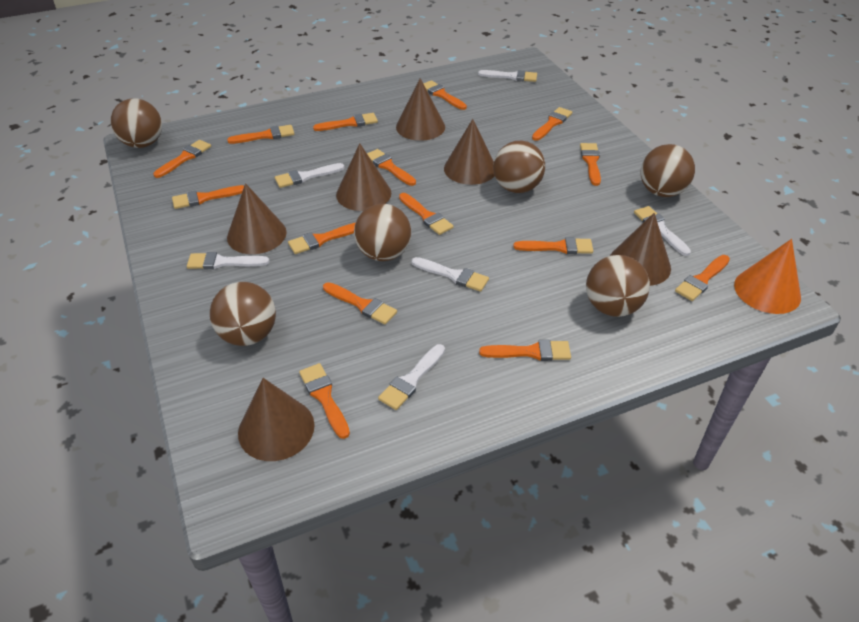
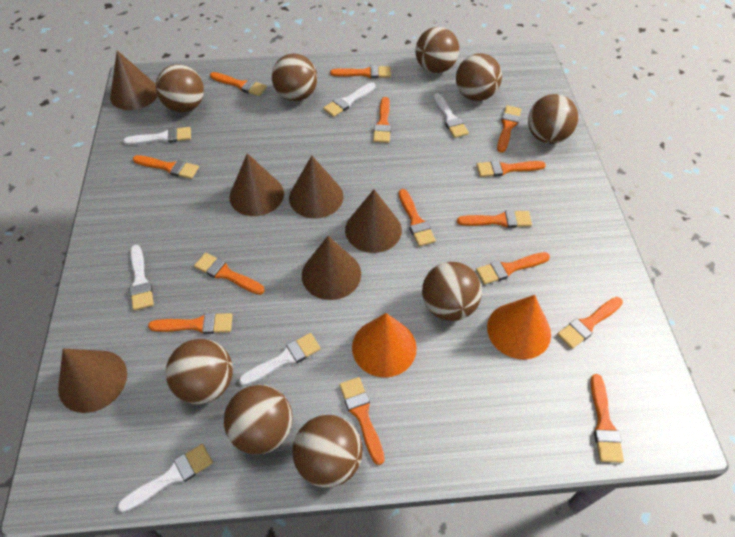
brown ball: 6 -> 9
orange brush: 15 -> 14
orange cone: 1 -> 2

